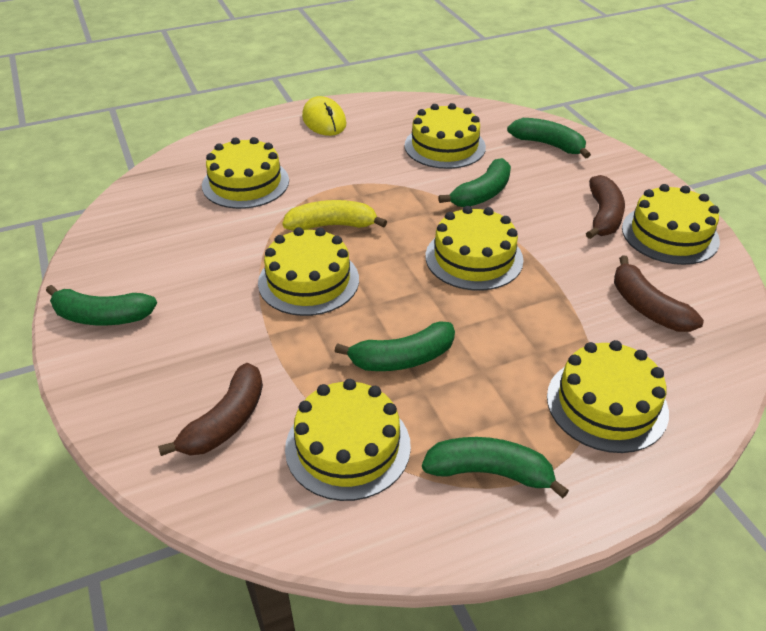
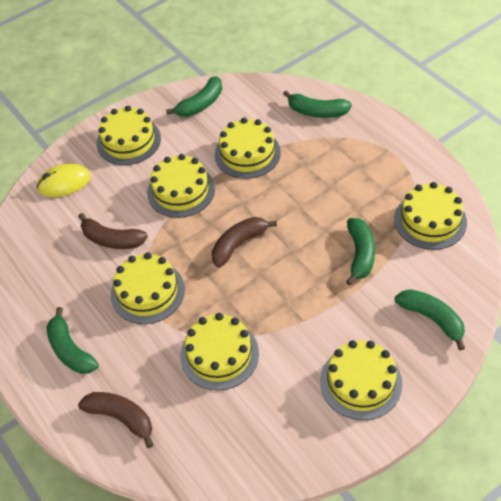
yellow banana: 1 -> 0

